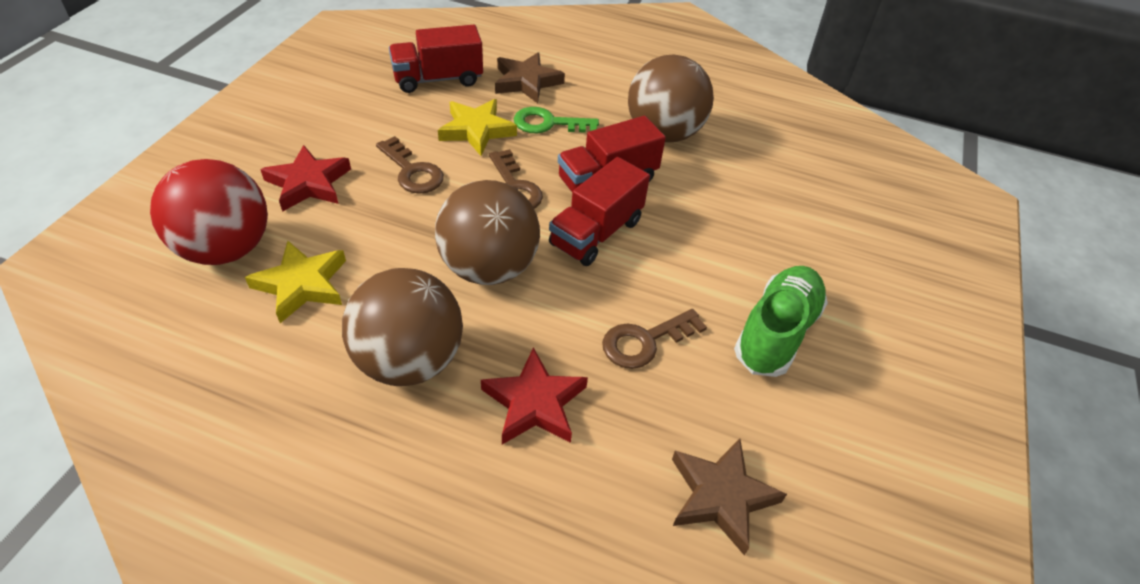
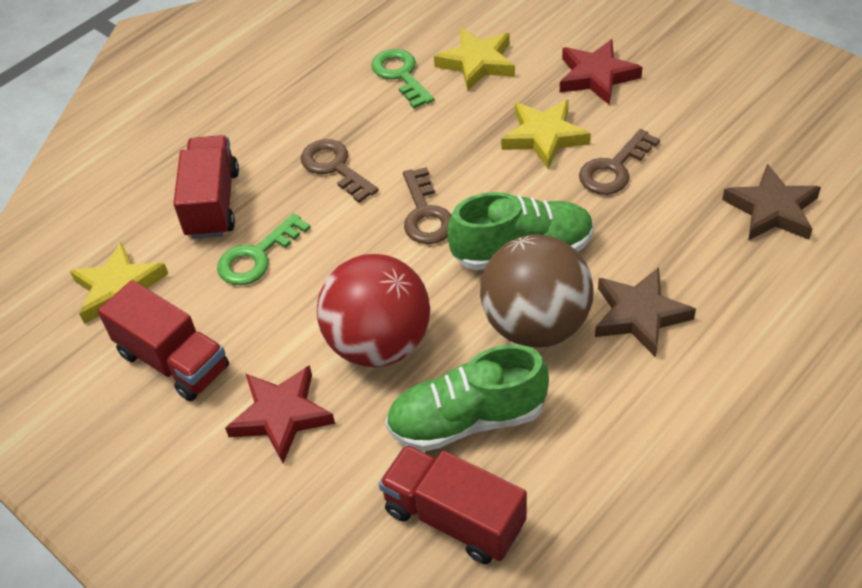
brown ball: 3 -> 1
green key: 1 -> 2
green shoe: 1 -> 2
yellow star: 2 -> 3

